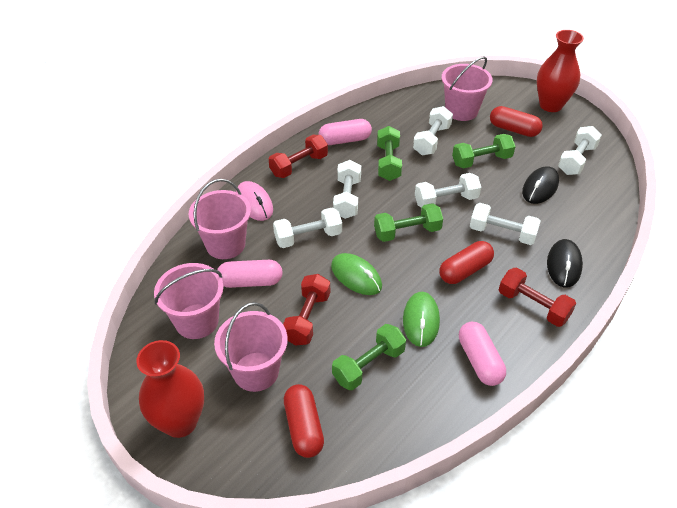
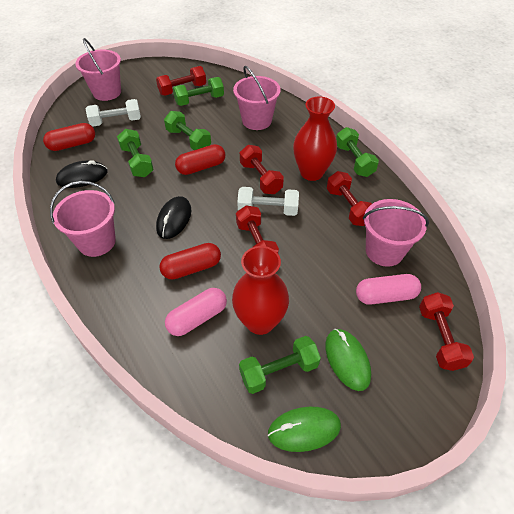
green dumbbell: 4 -> 5
pink capsule: 3 -> 2
pink mouse: 1 -> 0
red dumbbell: 3 -> 5
white dumbbell: 6 -> 2

